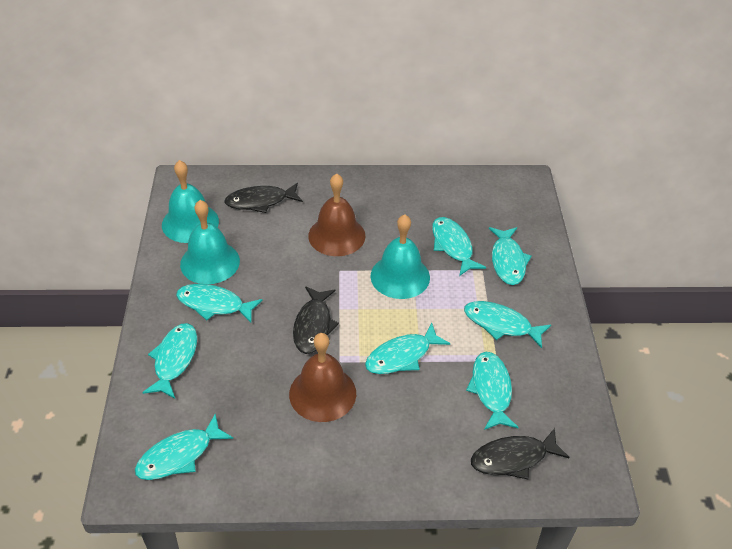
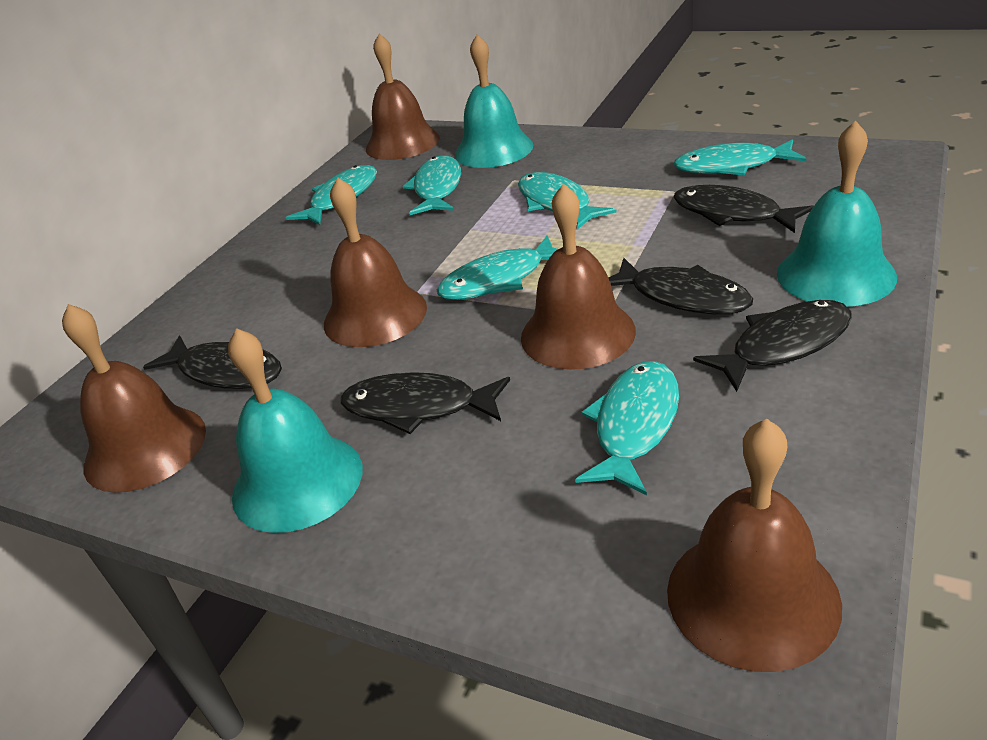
black fish: 3 -> 5
brown bell: 2 -> 5
turquoise fish: 8 -> 6

